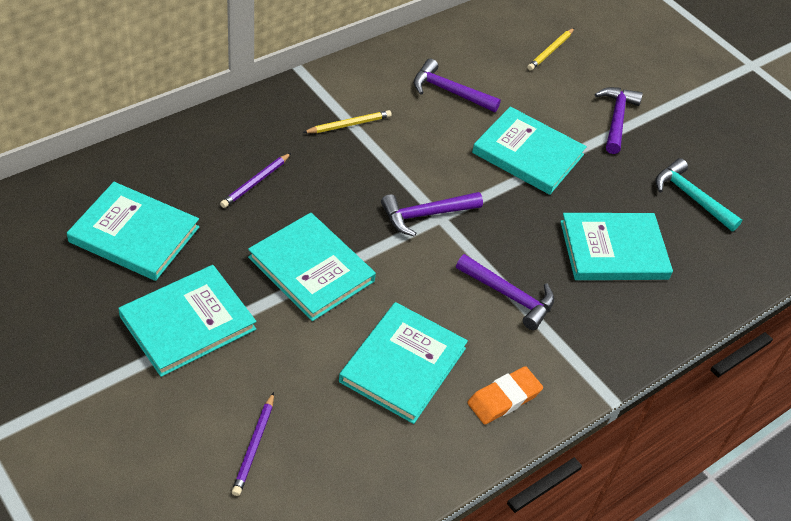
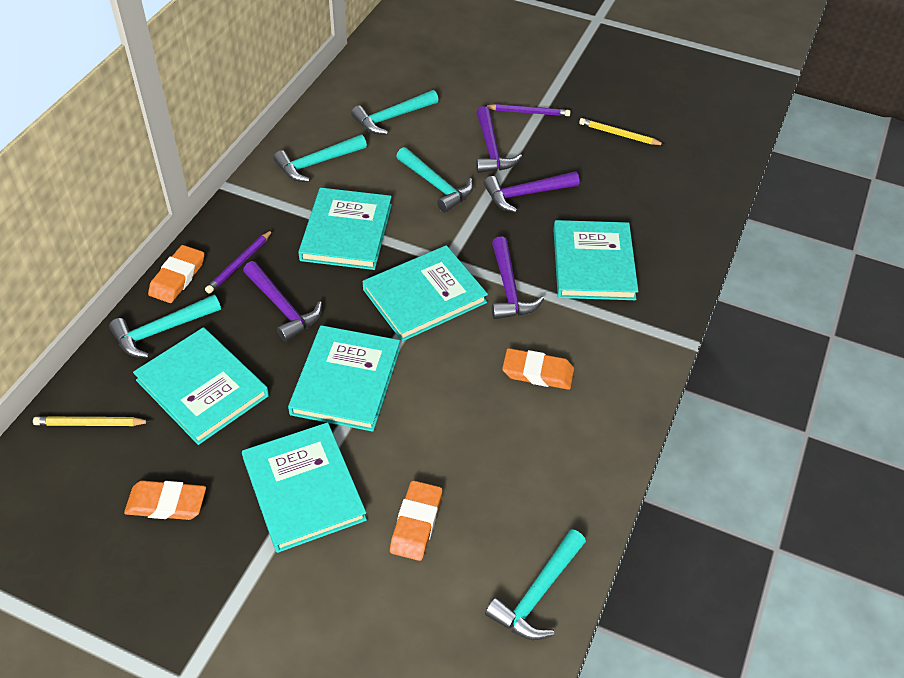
orange eraser: 1 -> 4
turquoise hammer: 1 -> 5

